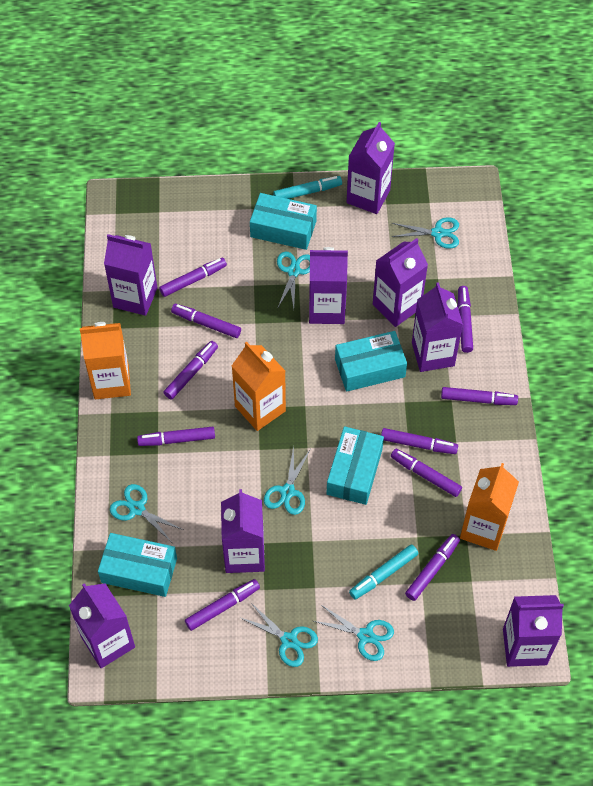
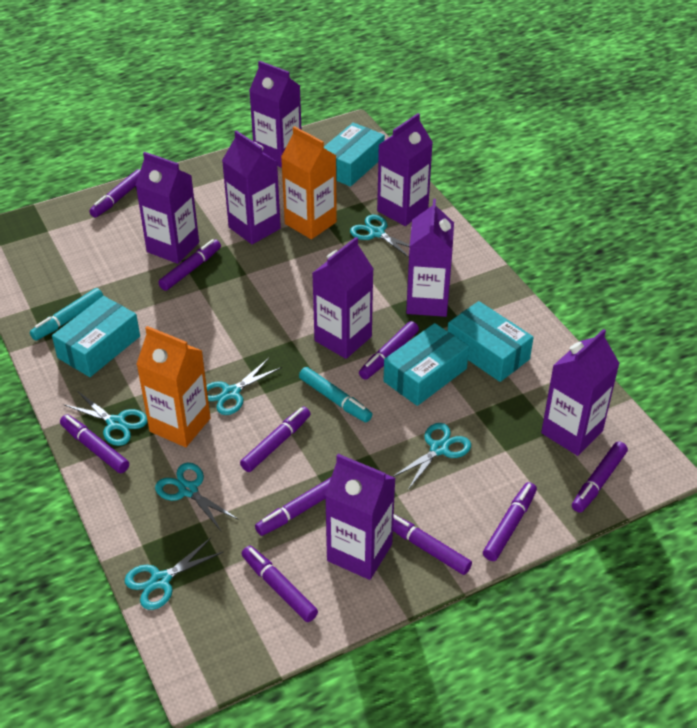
orange carton: 3 -> 2

